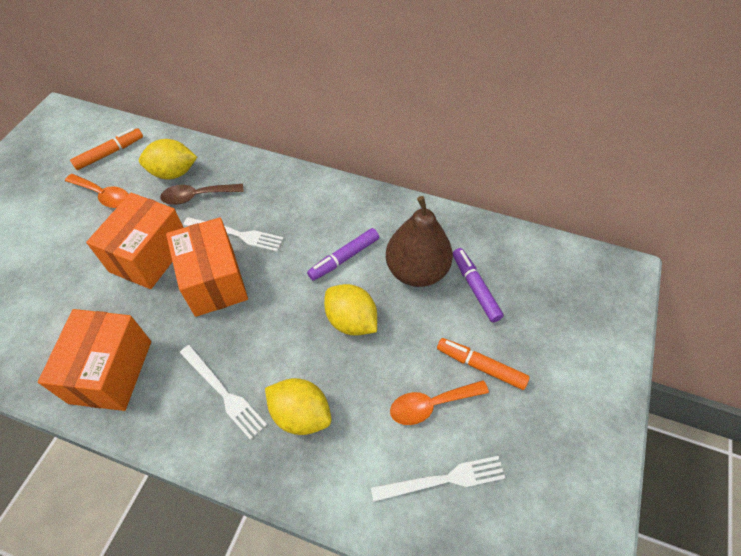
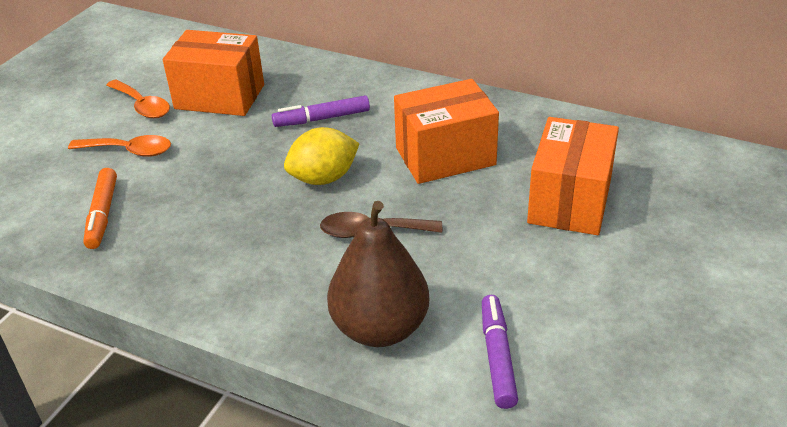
orange marker: 2 -> 1
white fork: 3 -> 0
yellow lemon: 3 -> 1

